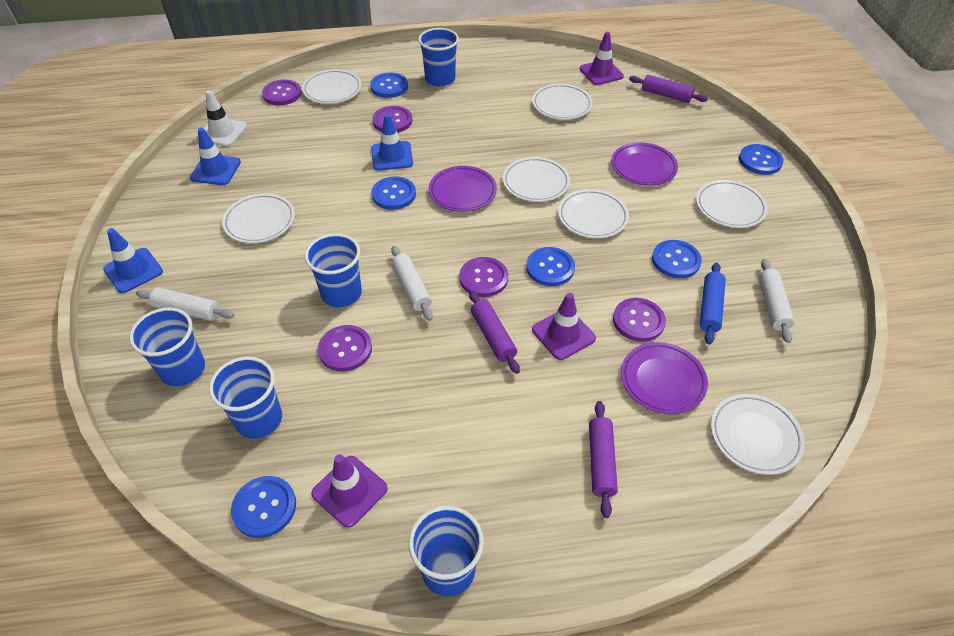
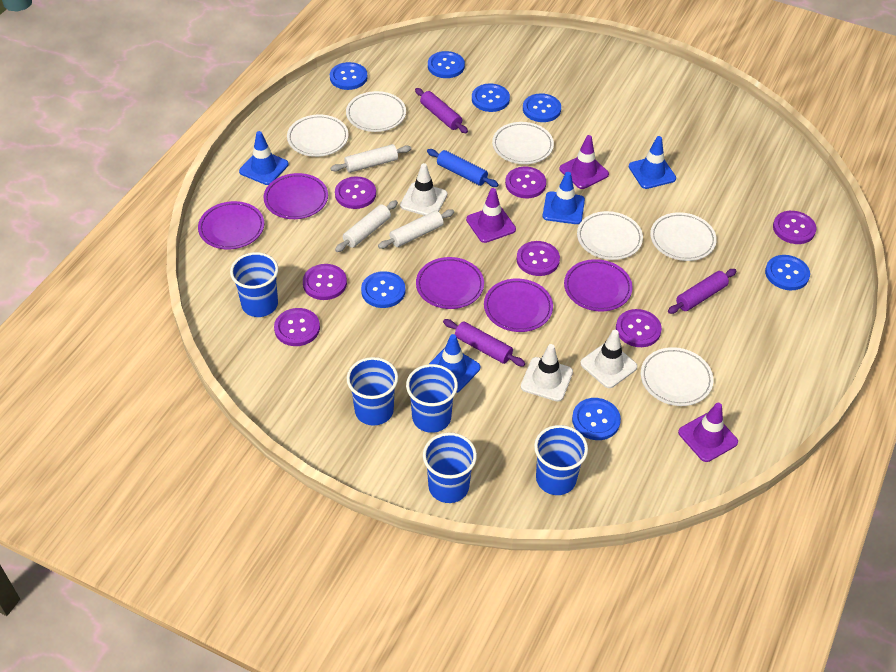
blue button: 6 -> 7
blue traffic cone: 3 -> 4
purple button: 5 -> 7
purple plate: 3 -> 5
white plate: 7 -> 6
white traffic cone: 1 -> 3

